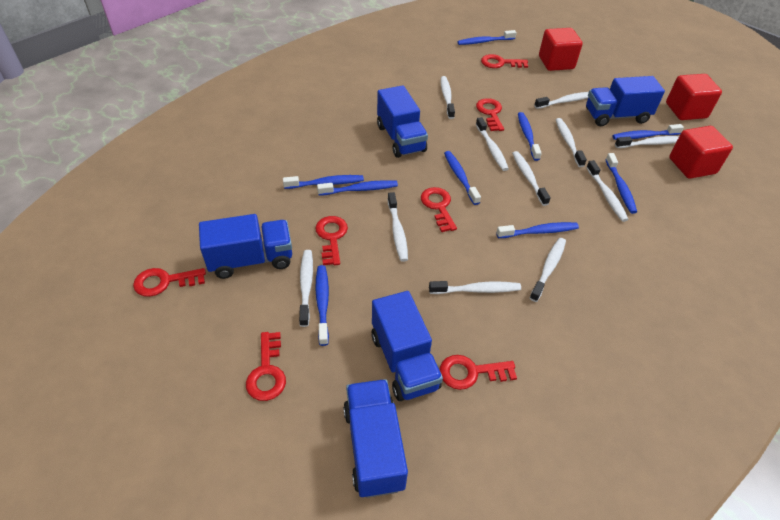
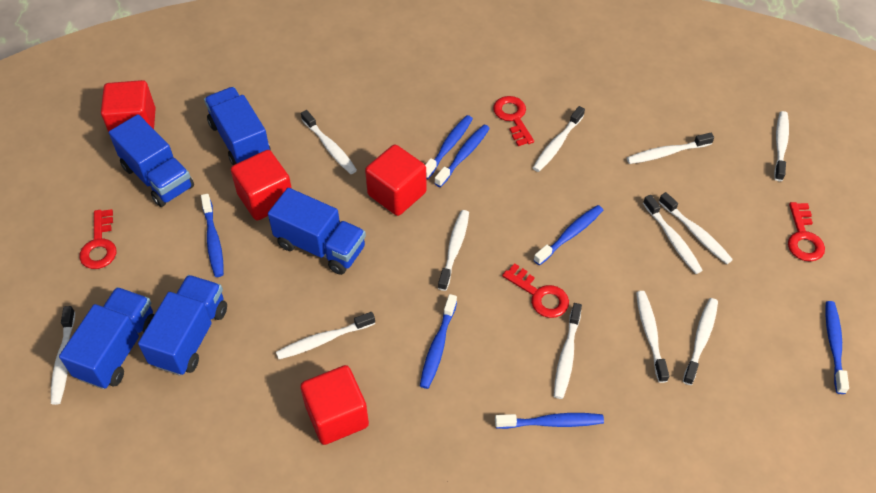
blue toothbrush: 9 -> 7
red cube: 3 -> 4
red key: 7 -> 4
white toothbrush: 11 -> 12

